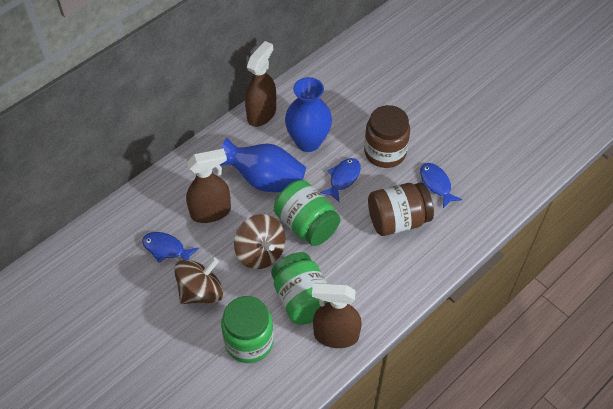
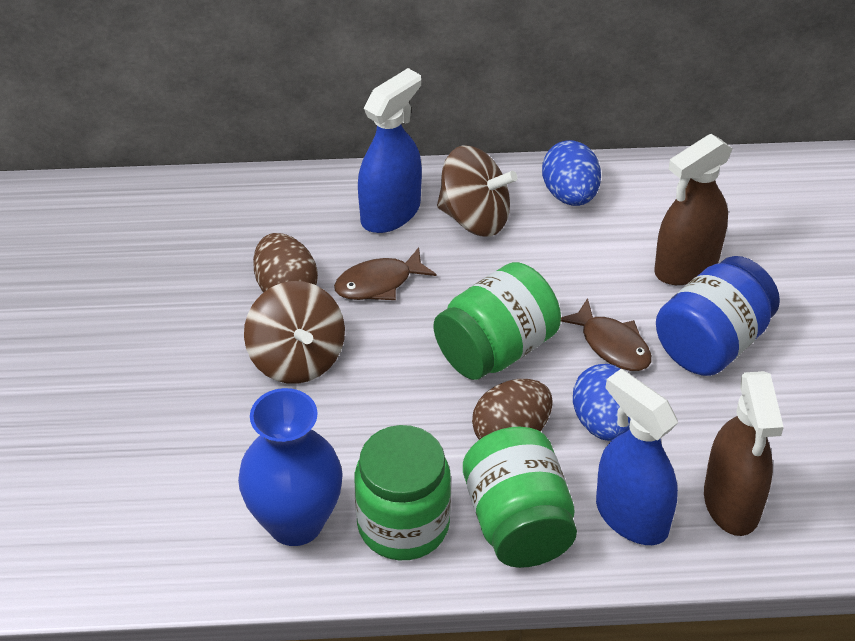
blue egg: 0 -> 2
blue fish: 3 -> 0
blue jar: 0 -> 1
blue spray bottle: 0 -> 2
blue vase: 2 -> 1
brown egg: 0 -> 2
brown fish: 0 -> 2
brown jar: 2 -> 0
brown spray bottle: 3 -> 2

